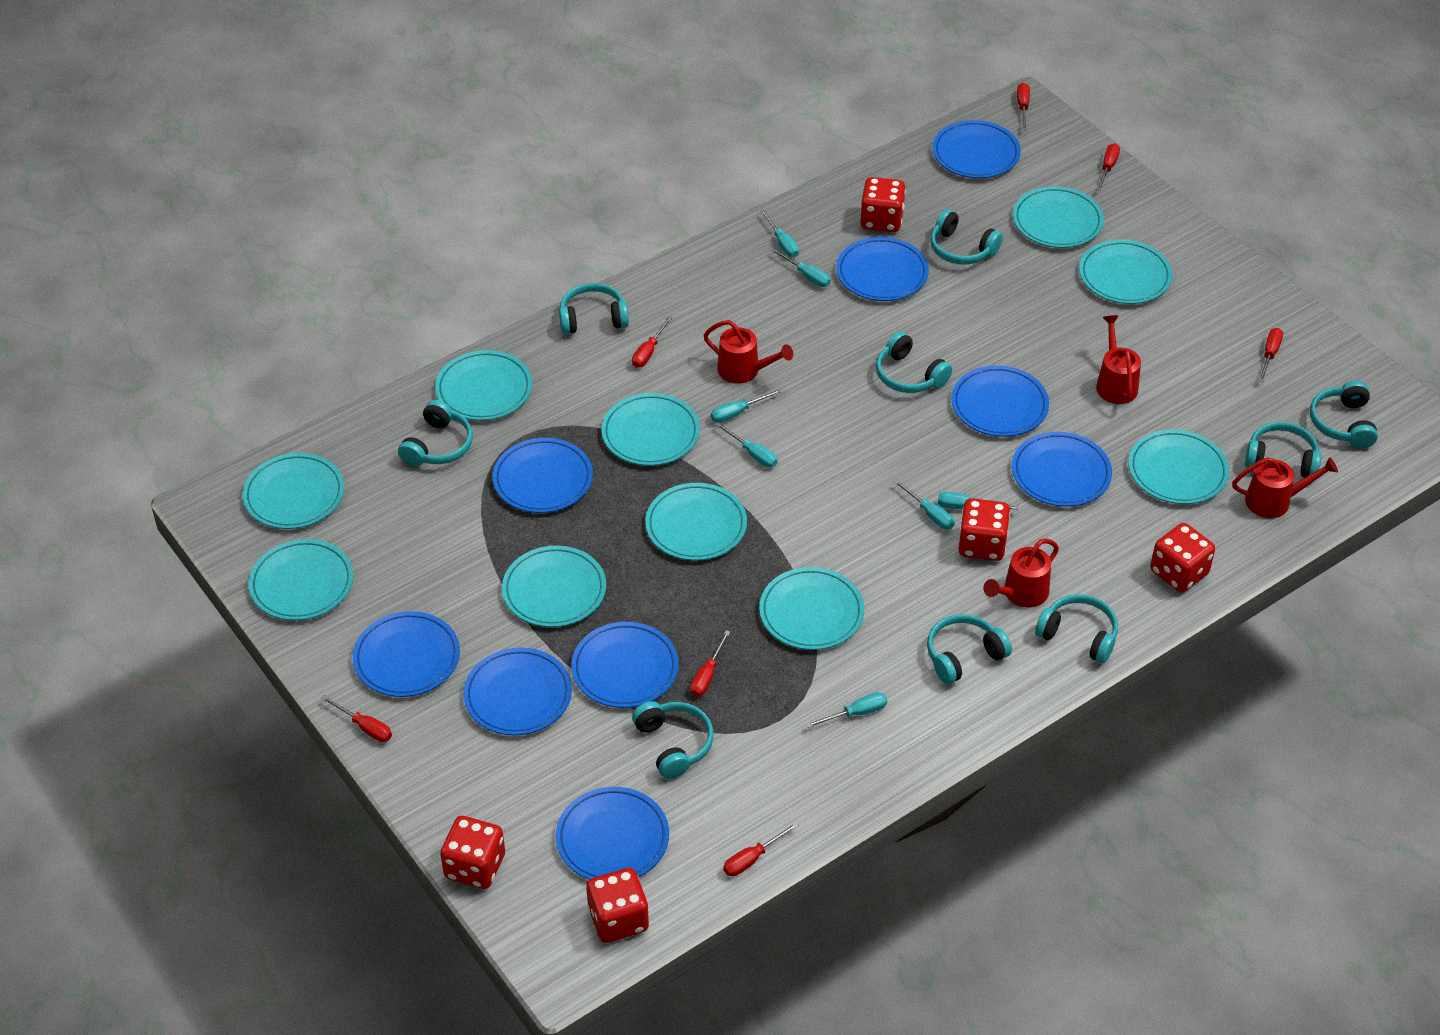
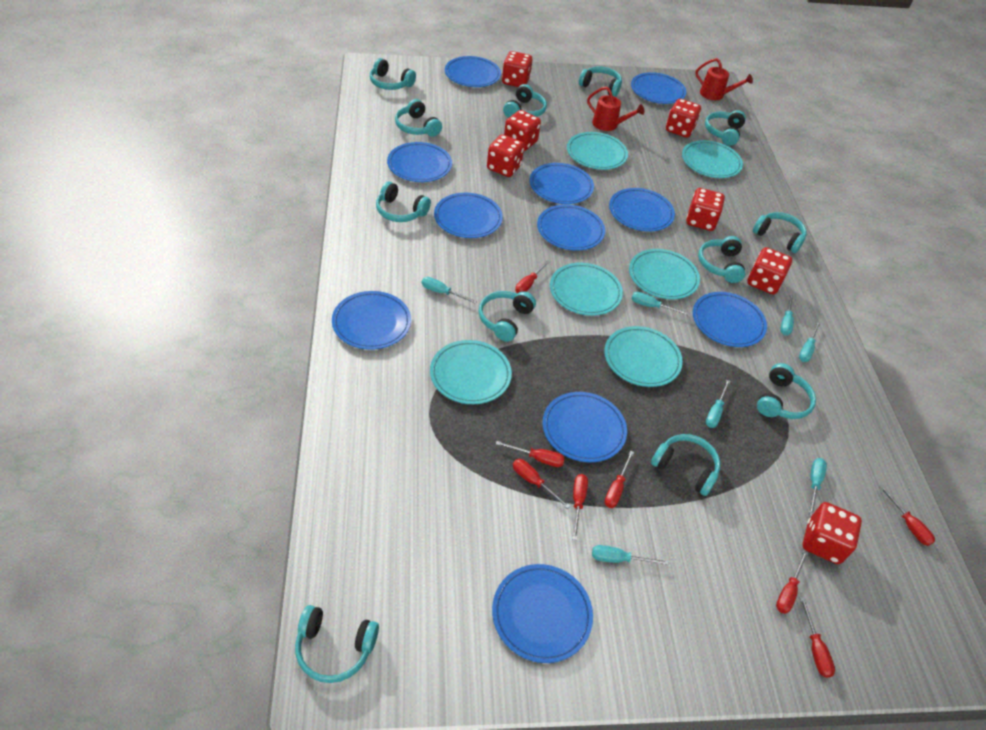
blue plate: 9 -> 11
red dice: 5 -> 7
red screwdriver: 7 -> 8
red watering can: 4 -> 2
turquoise headphones: 9 -> 12
turquoise plate: 10 -> 6

